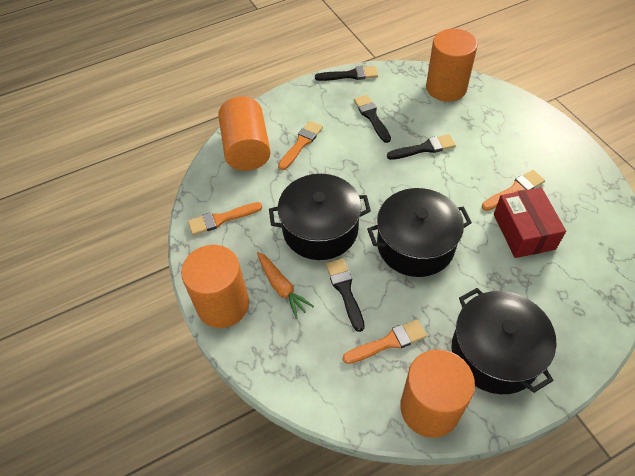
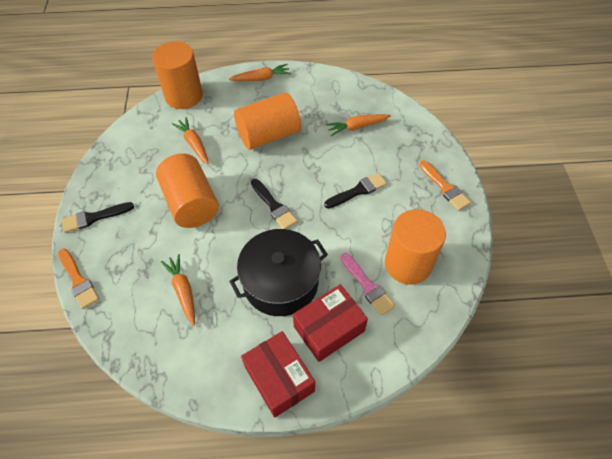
black brush: 4 -> 3
black pot: 3 -> 1
orange brush: 4 -> 2
orange carrot: 1 -> 4
pink brush: 0 -> 1
red box: 1 -> 2

